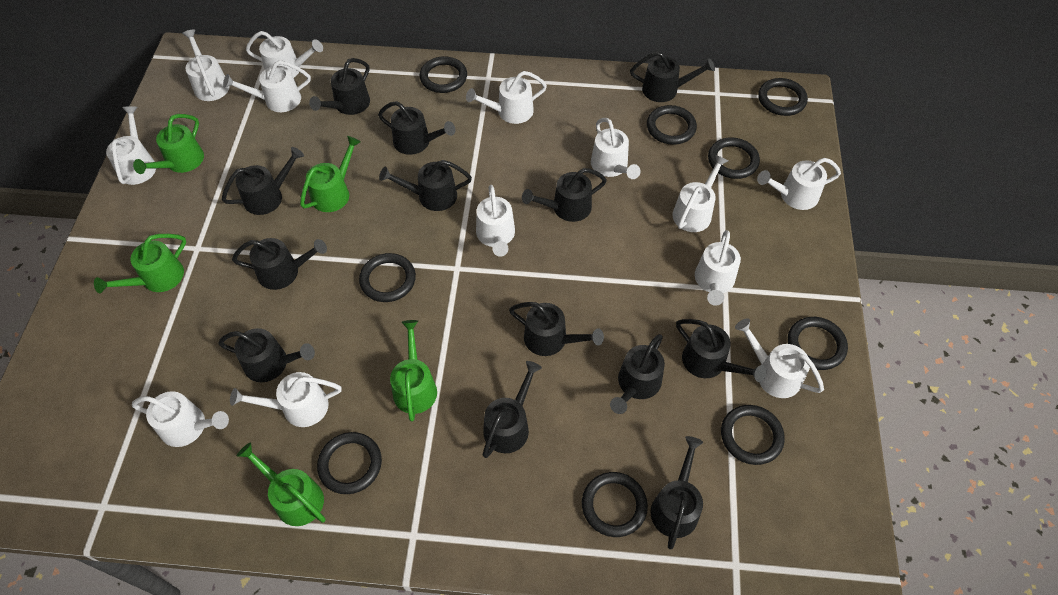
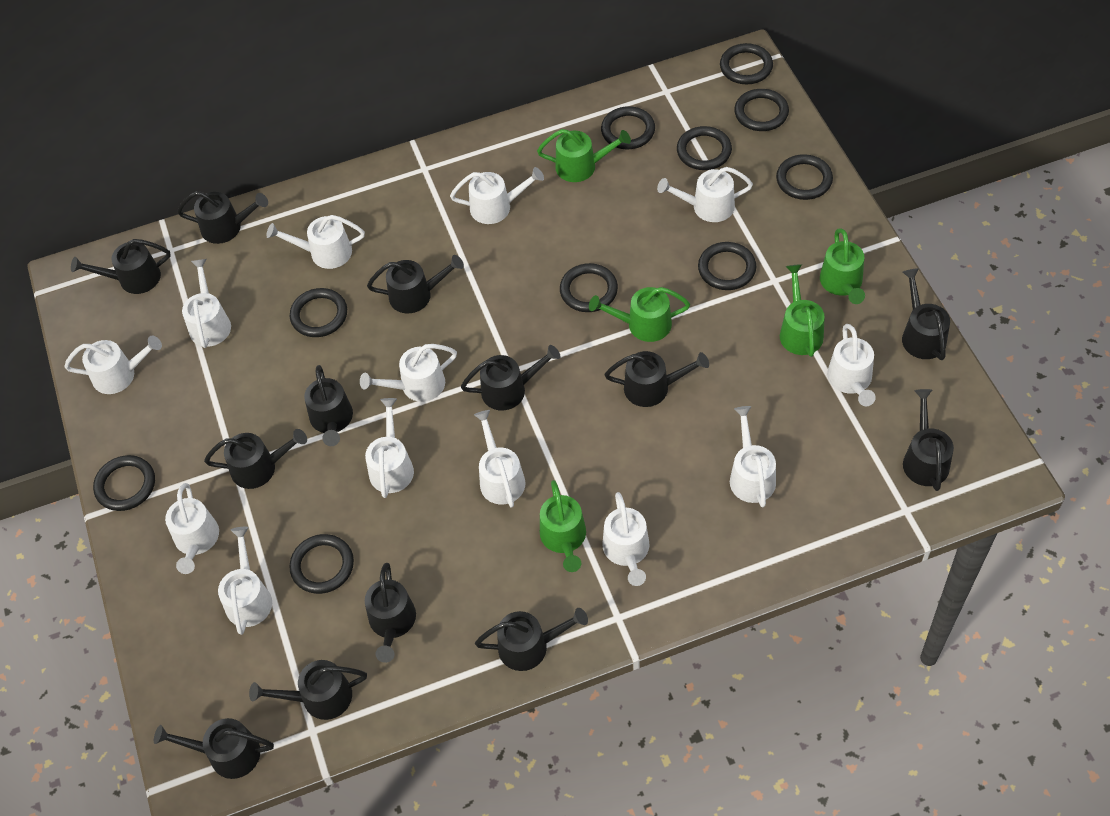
black ring: 9 -> 10

